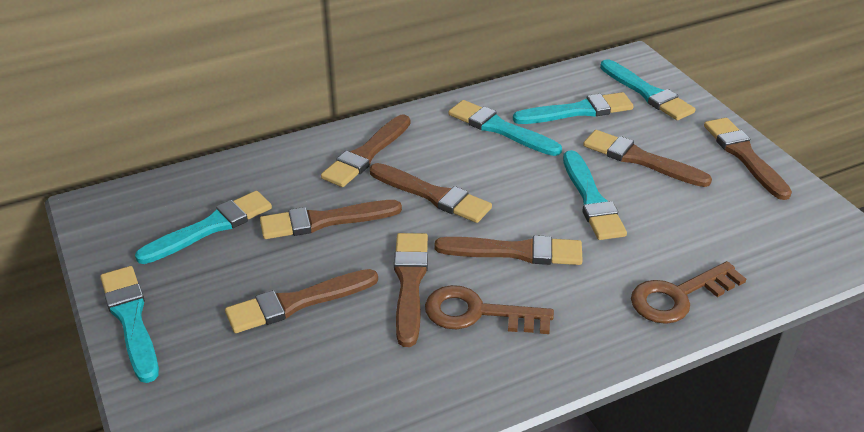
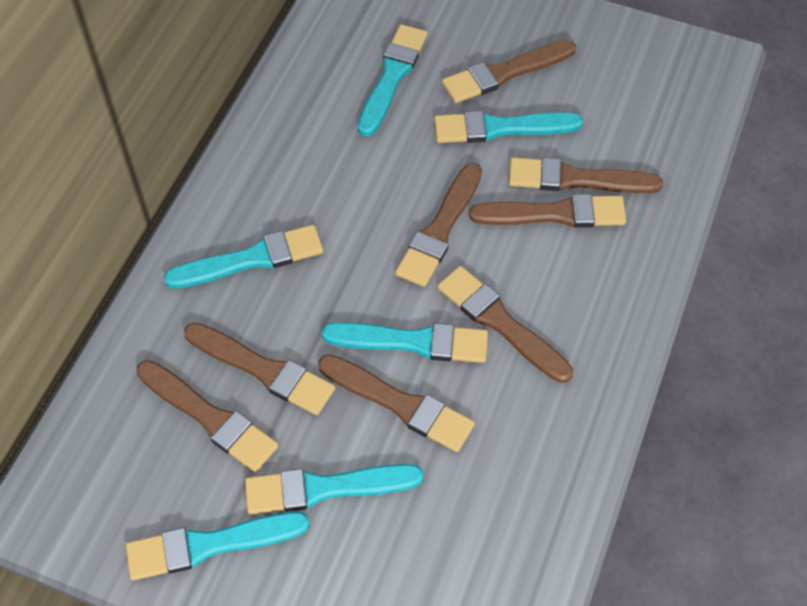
brown key: 2 -> 0

